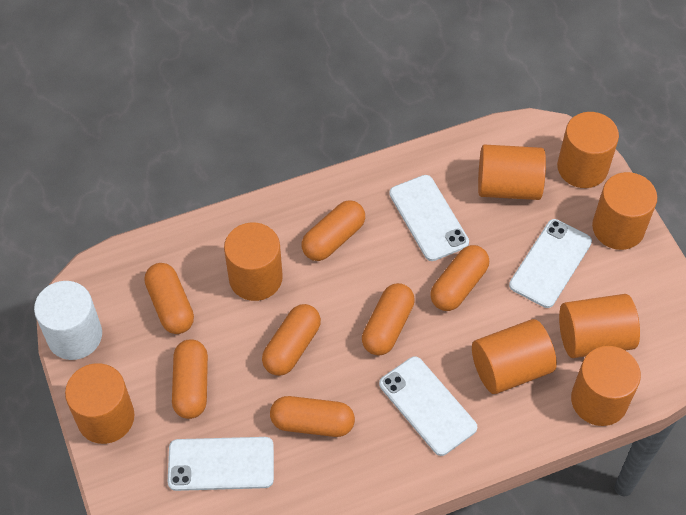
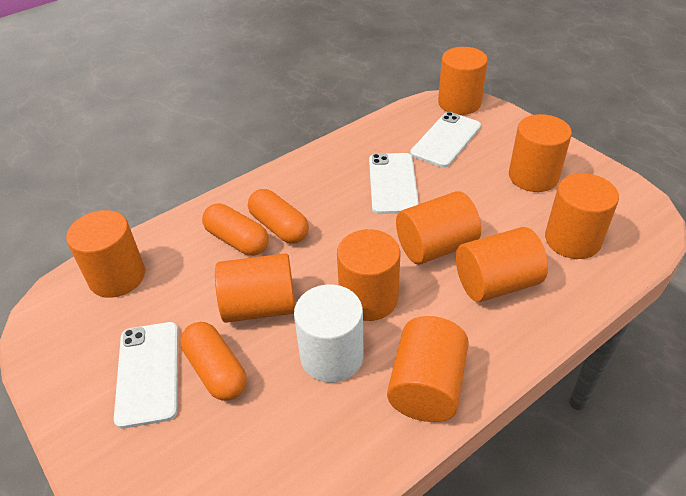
orange capsule: 7 -> 3
orange cylinder: 8 -> 9
white phone: 4 -> 3

